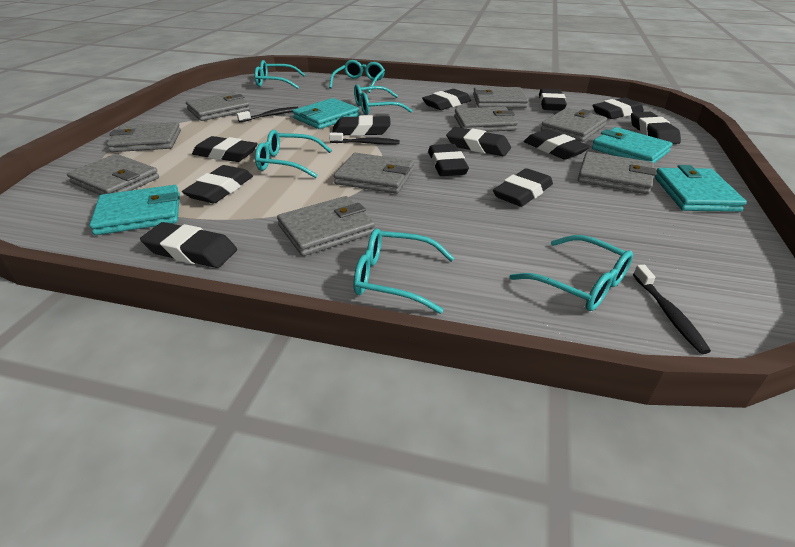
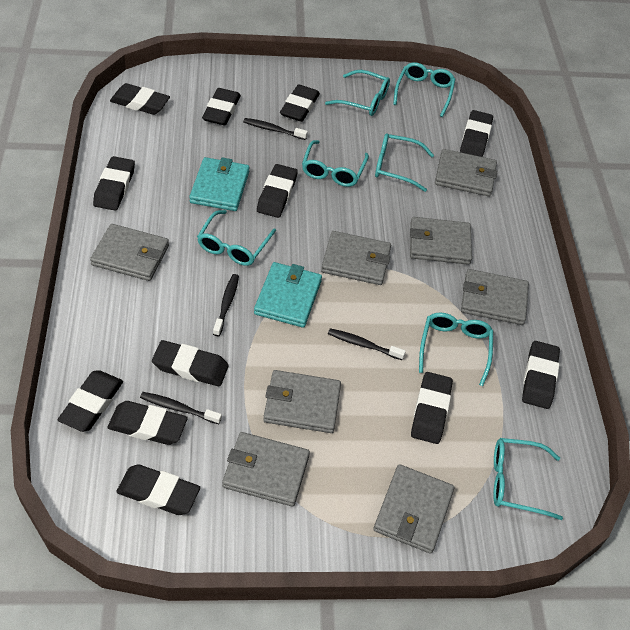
black toothbrush: 3 -> 4
grey wallet: 9 -> 8
turquoise glasses: 6 -> 7
turquoise wallet: 4 -> 2

